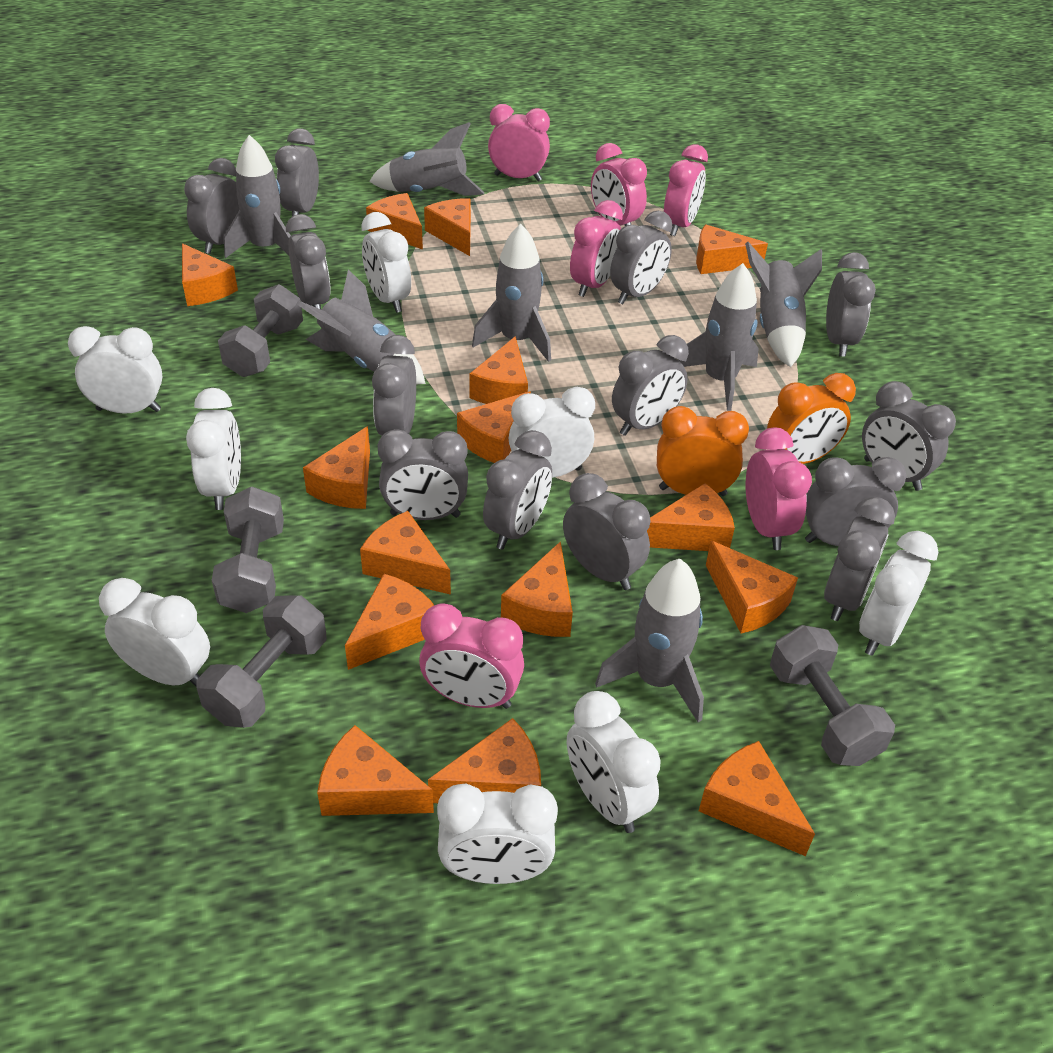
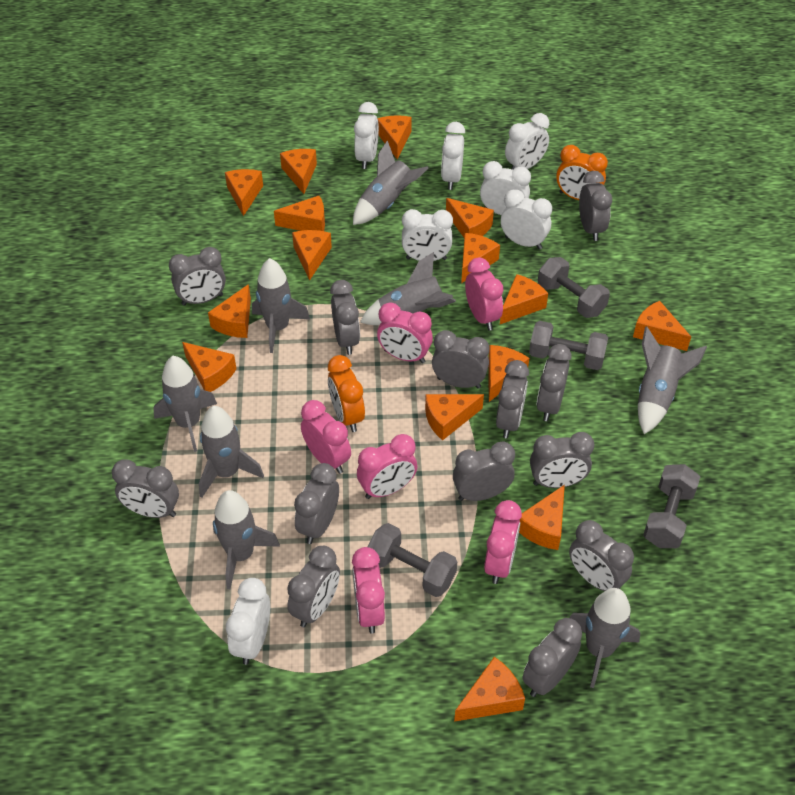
grey rocket: 7 -> 8
white clock: 8 -> 7

